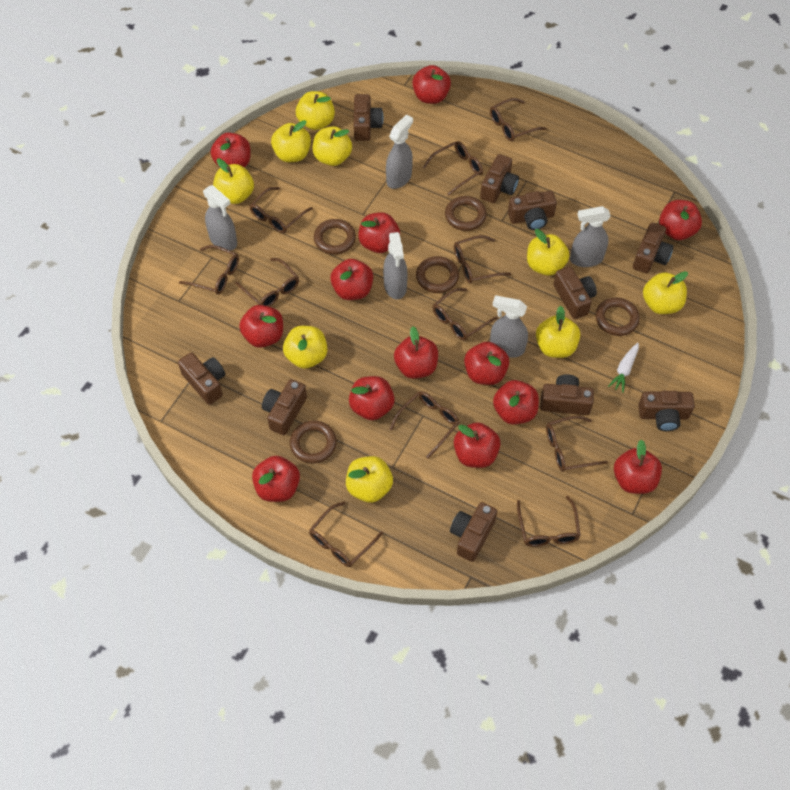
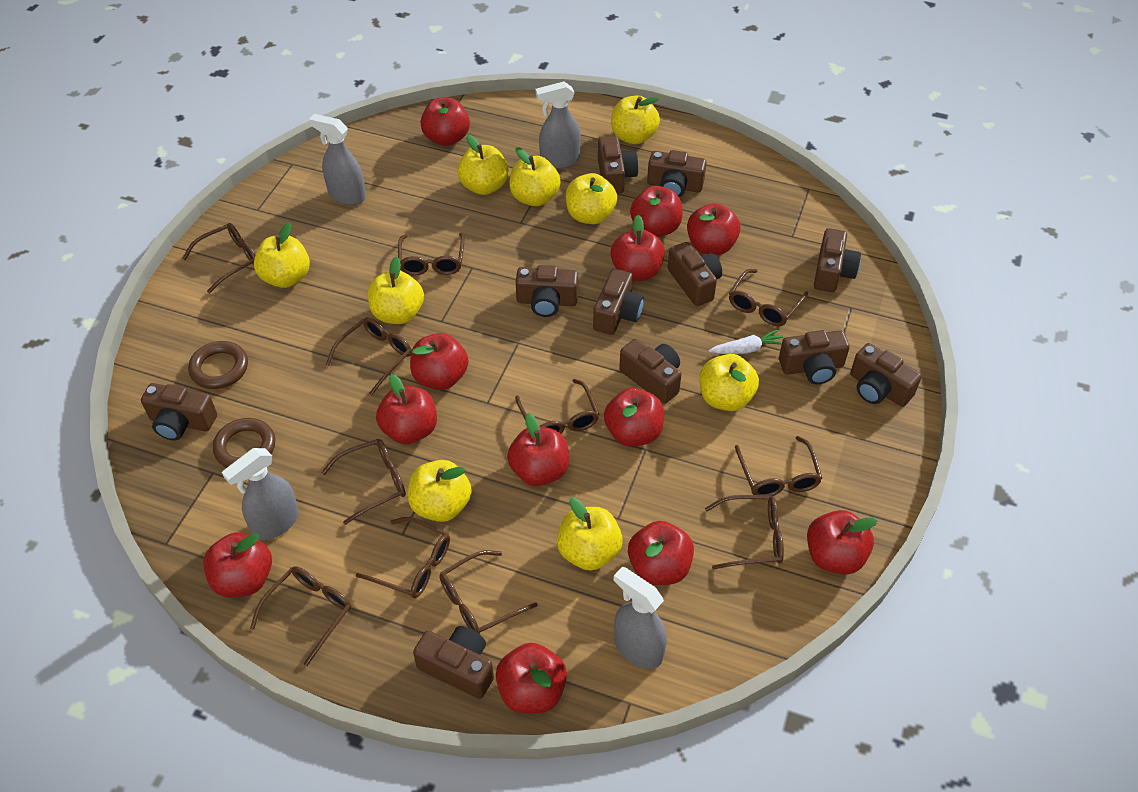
brown camera: 10 -> 11
brown ring: 5 -> 2
grey spray bottle: 5 -> 4
red apple: 13 -> 12

